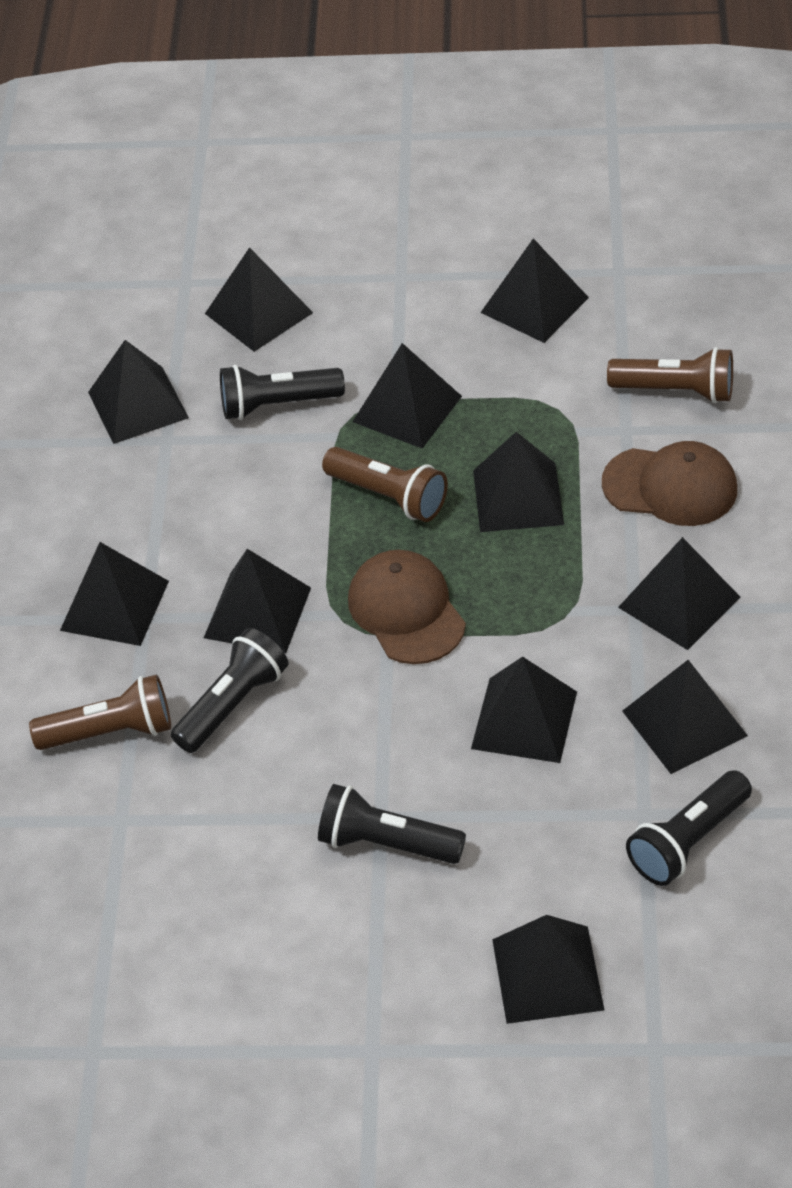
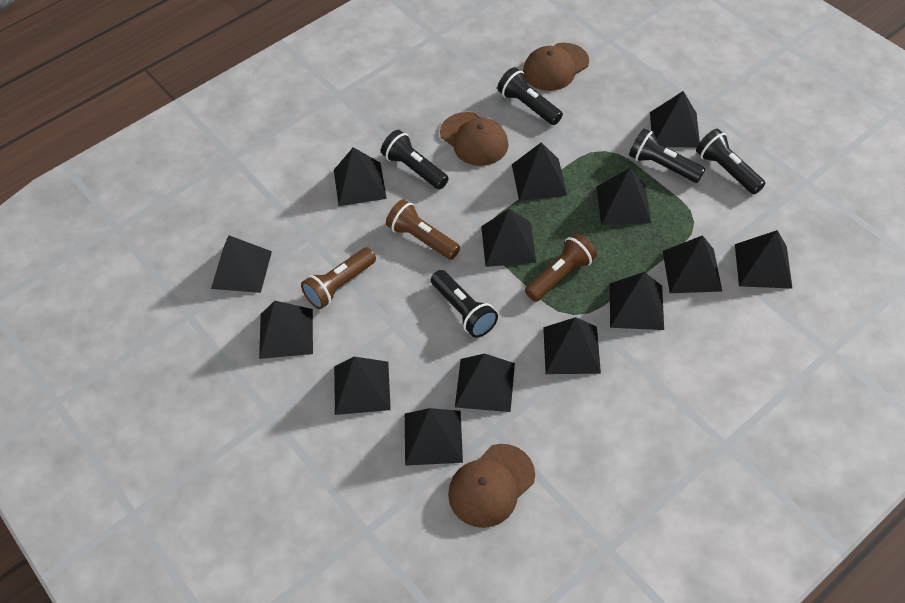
black flashlight: 4 -> 5
black pyramid: 11 -> 14
brown cap: 2 -> 3

